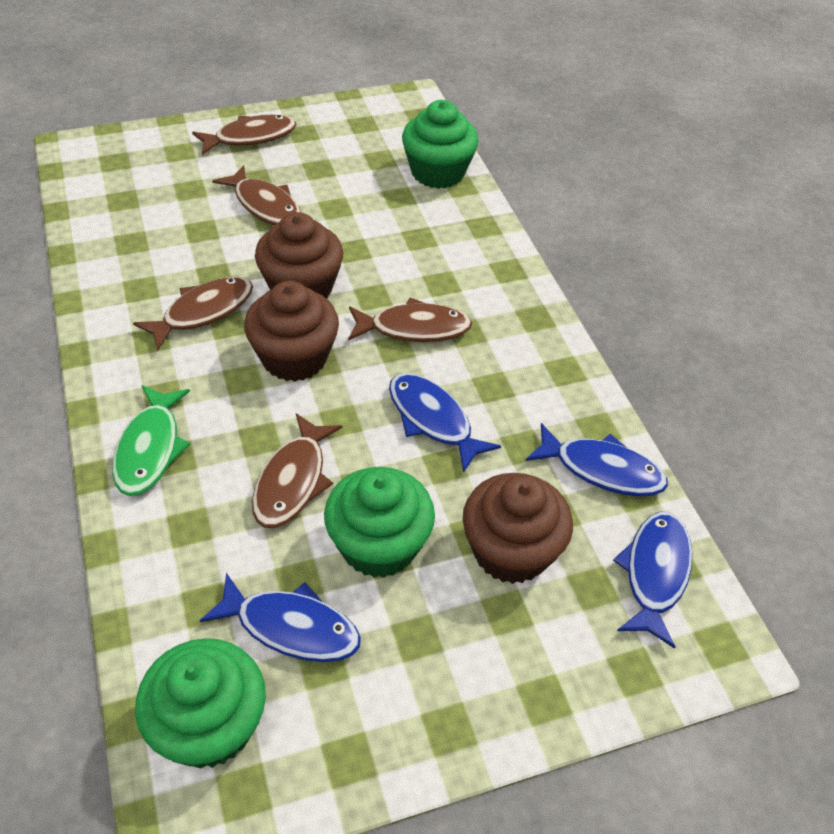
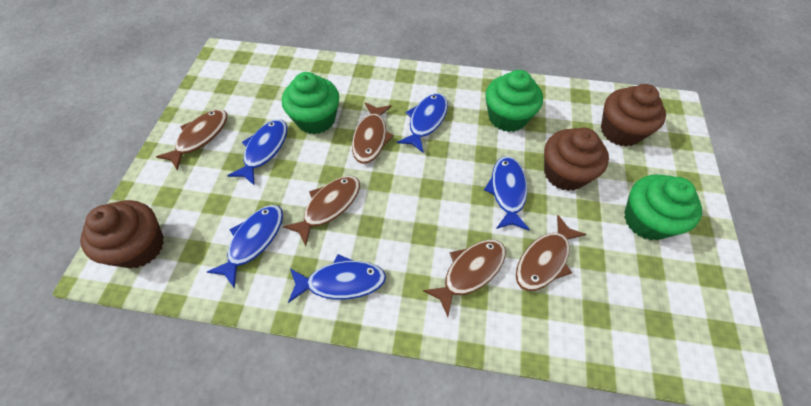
blue fish: 4 -> 5
green fish: 1 -> 0

